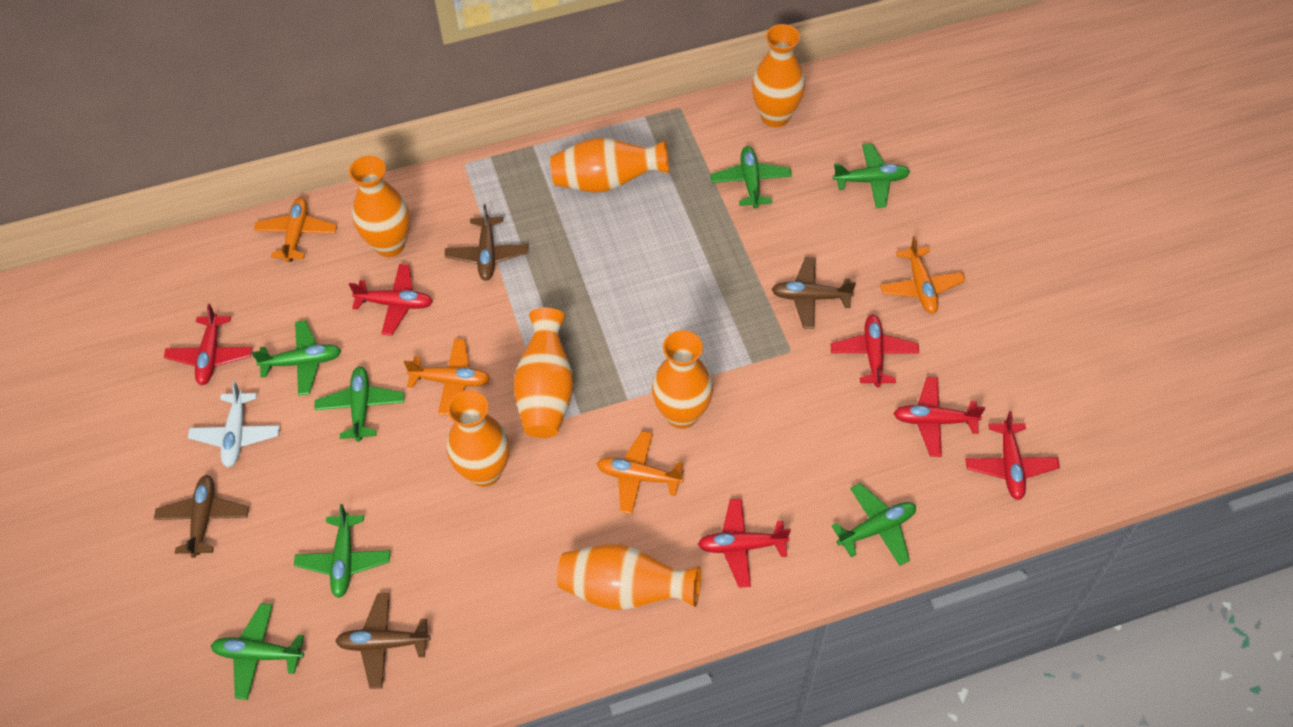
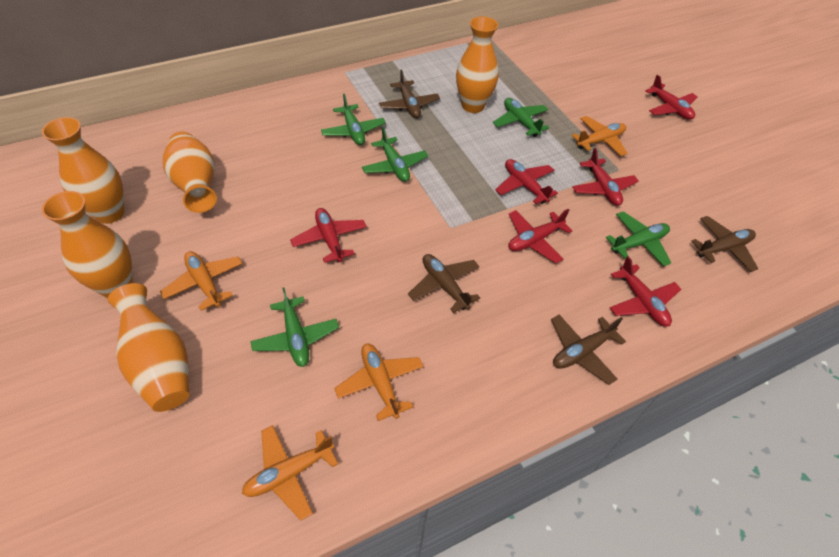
green plane: 7 -> 5
orange vase: 7 -> 5
white plane: 1 -> 0

